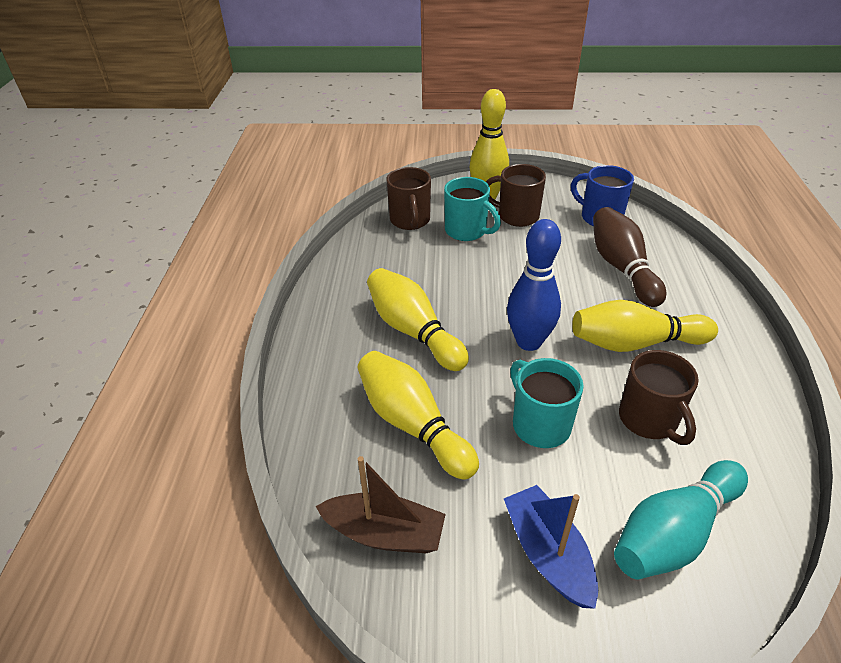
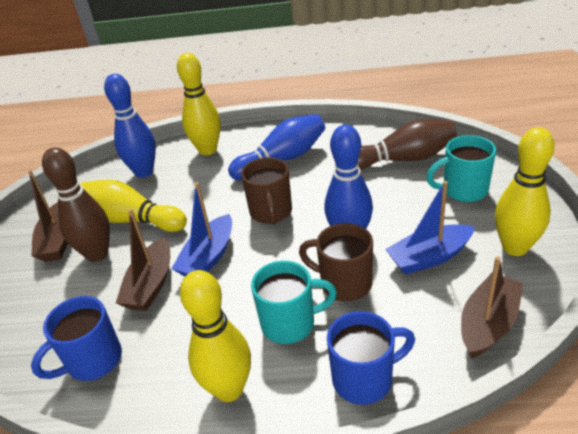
blue boat: 1 -> 2
blue bowling pin: 1 -> 3
blue mug: 1 -> 2
brown boat: 1 -> 3
brown bowling pin: 1 -> 2
brown mug: 3 -> 2
turquoise bowling pin: 1 -> 0

